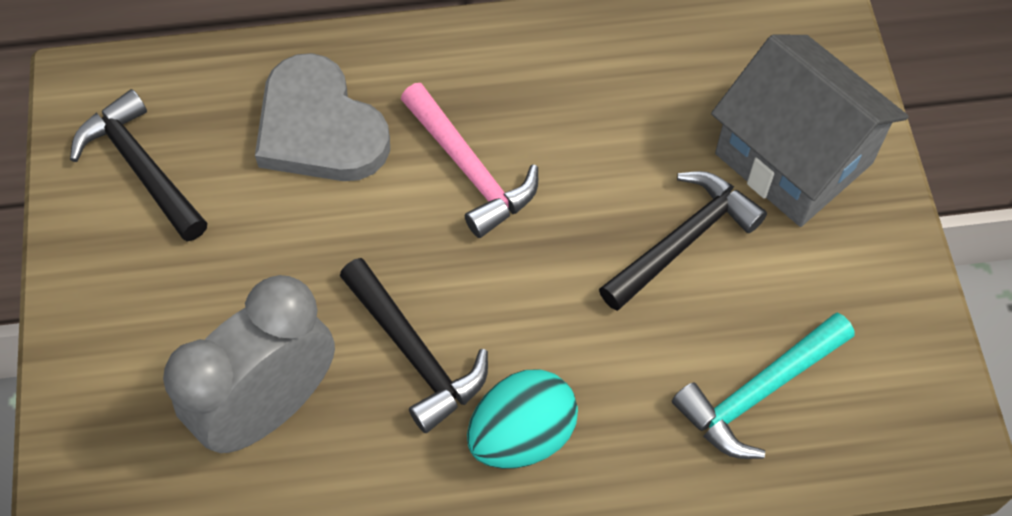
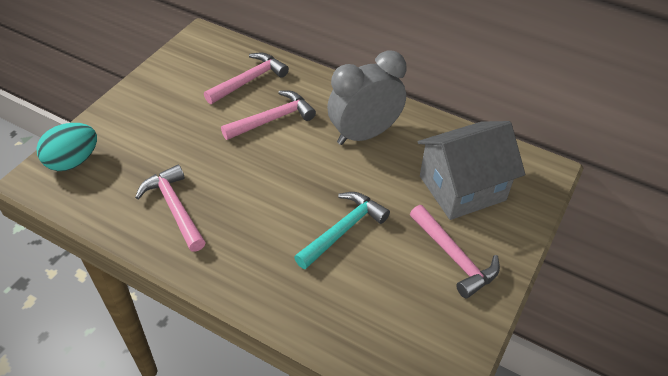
black hammer: 3 -> 0
grey heart: 1 -> 0
pink hammer: 1 -> 4

